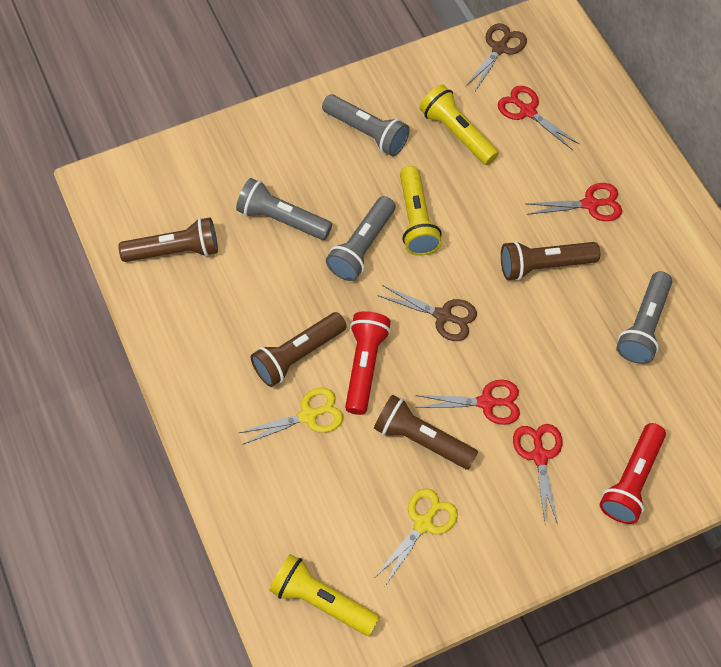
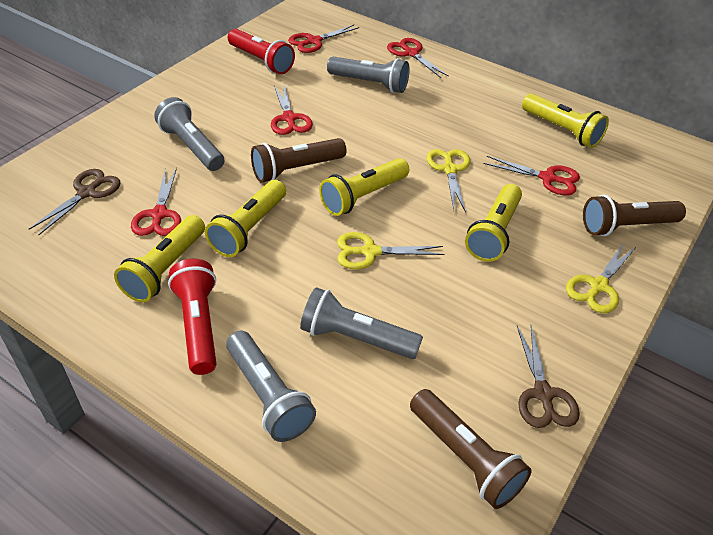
brown flashlight: 4 -> 3
red scissors: 4 -> 5
yellow flashlight: 3 -> 5
yellow scissors: 2 -> 3

